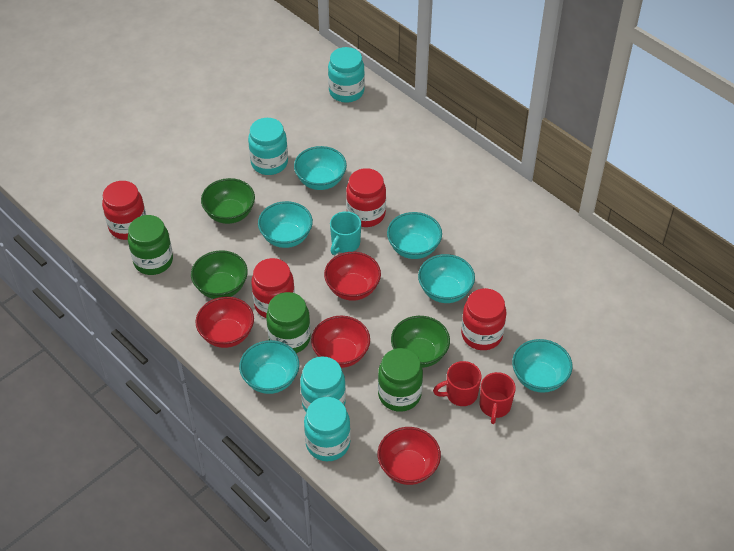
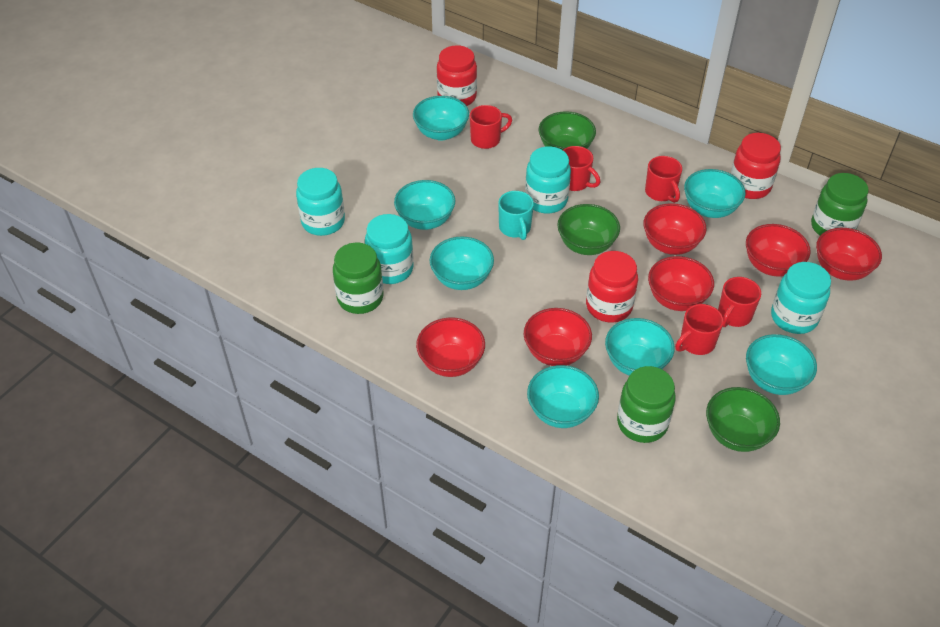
red bowl: 4 -> 6
red jar: 4 -> 3
red mug: 2 -> 5
turquoise bowl: 6 -> 7

